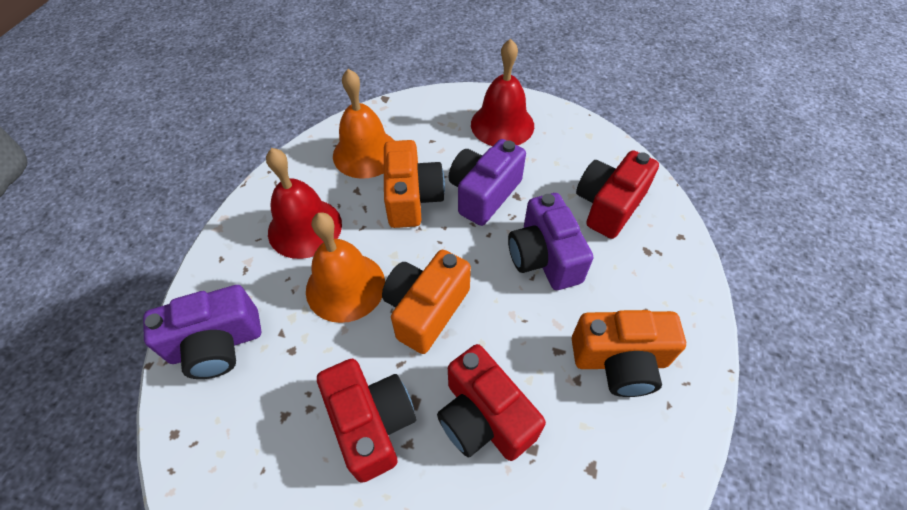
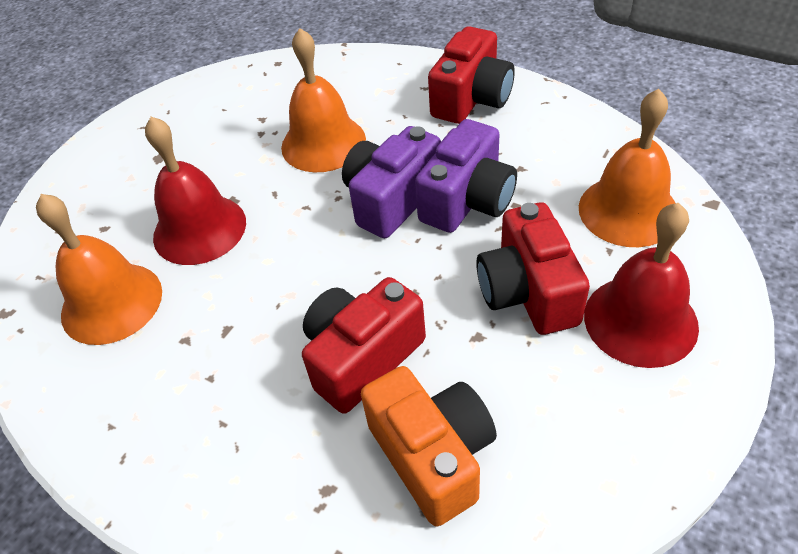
orange bell: 2 -> 3
orange camera: 3 -> 1
purple camera: 3 -> 2

